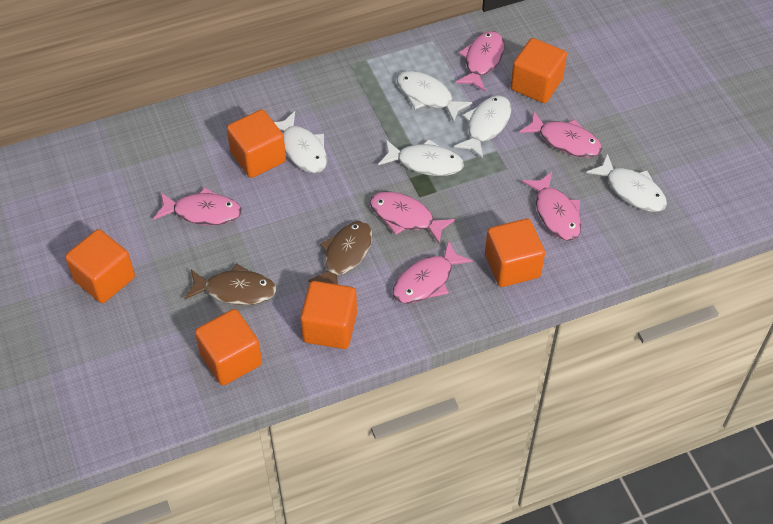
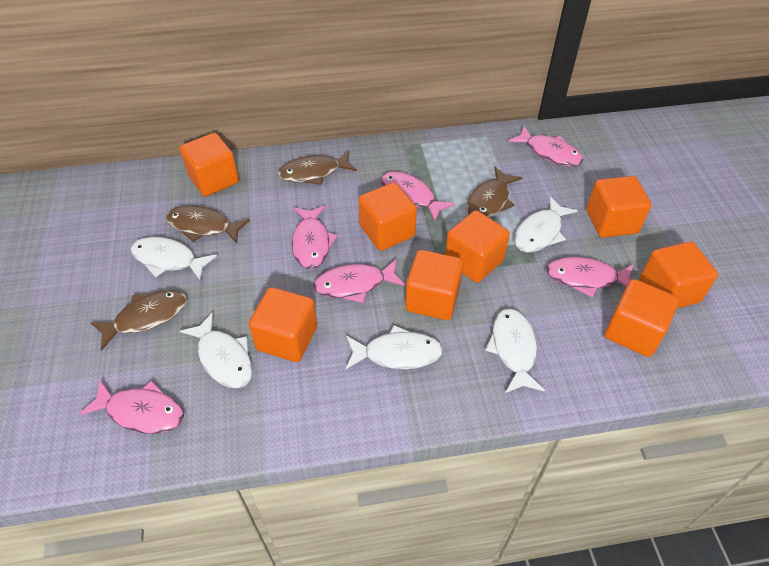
brown fish: 2 -> 4
orange cube: 6 -> 8

